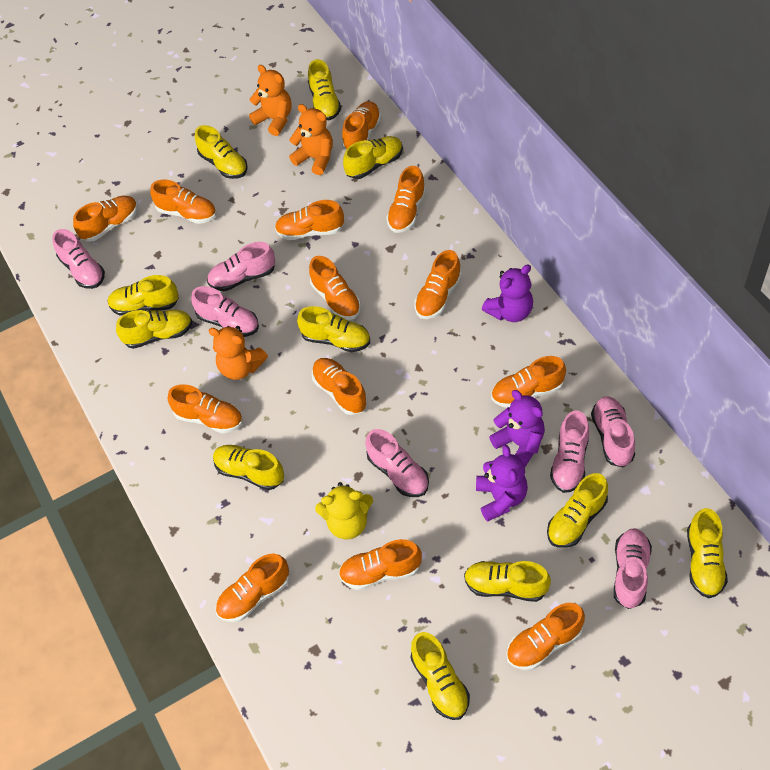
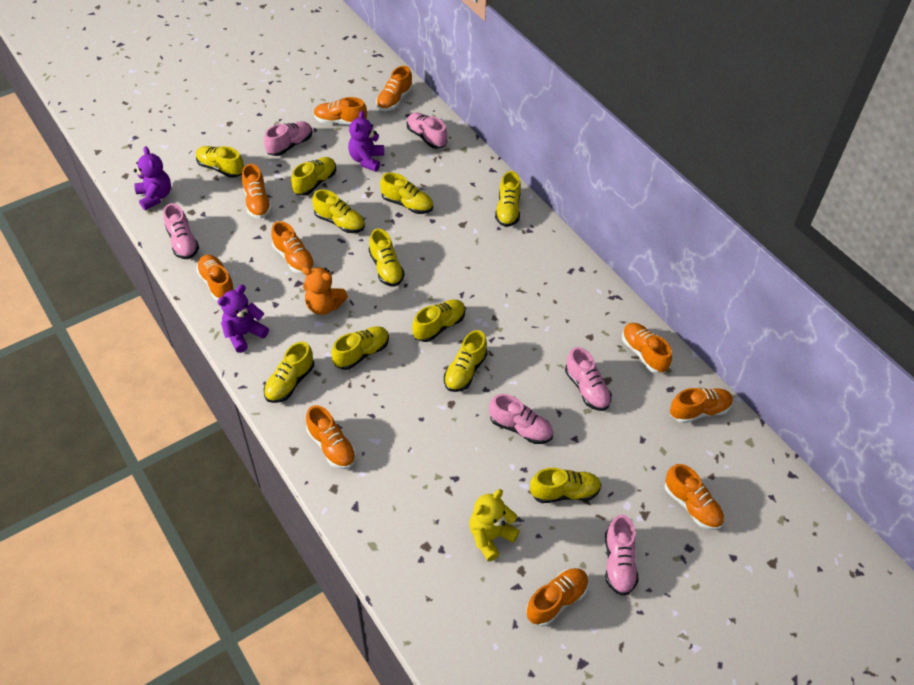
orange shoe: 13 -> 10
orange teddy bear: 3 -> 1
pink shoe: 7 -> 6

